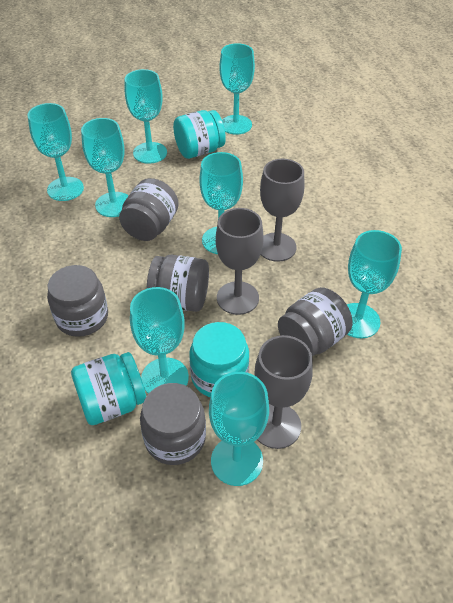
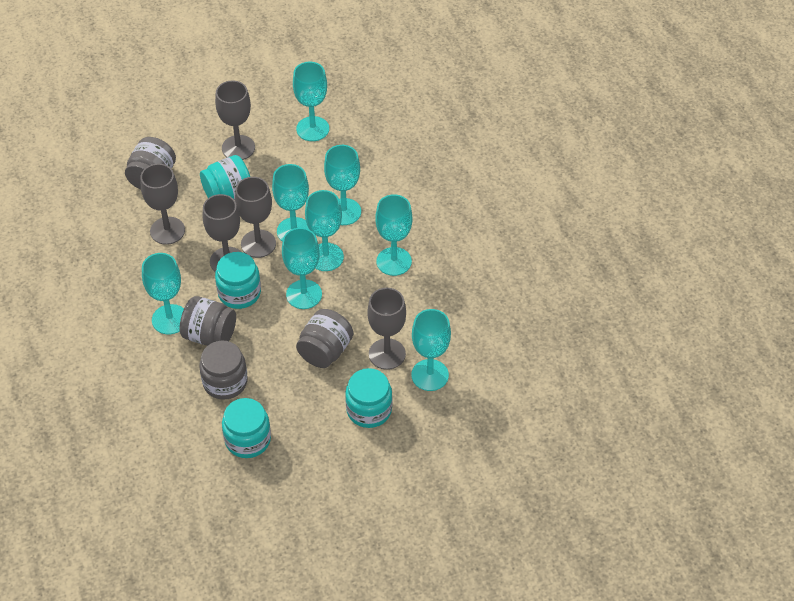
grey goblet: 3 -> 5
grey jar: 5 -> 4
turquoise jar: 3 -> 4

